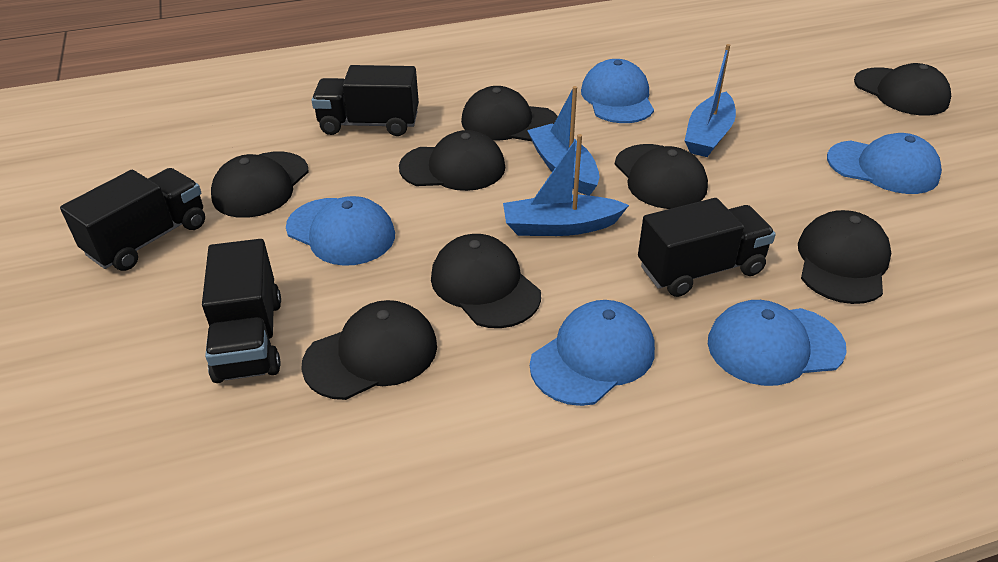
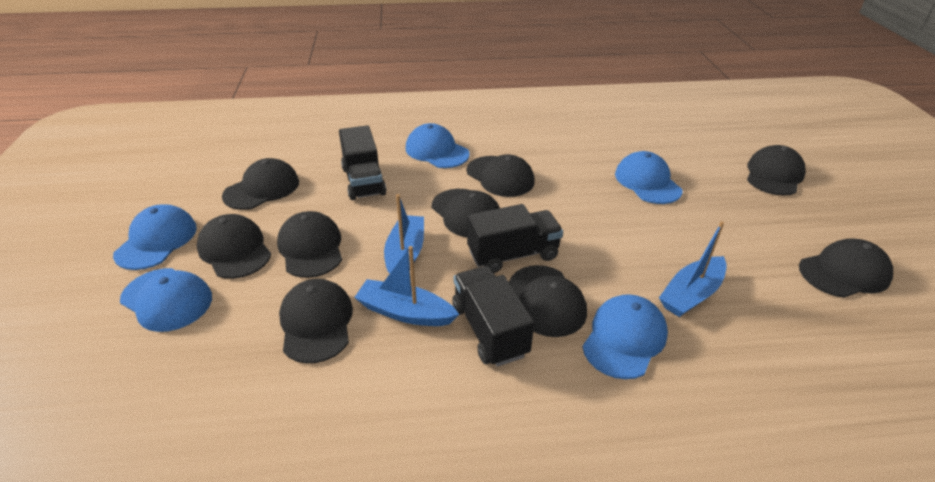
black cap: 8 -> 9
black truck: 4 -> 3

